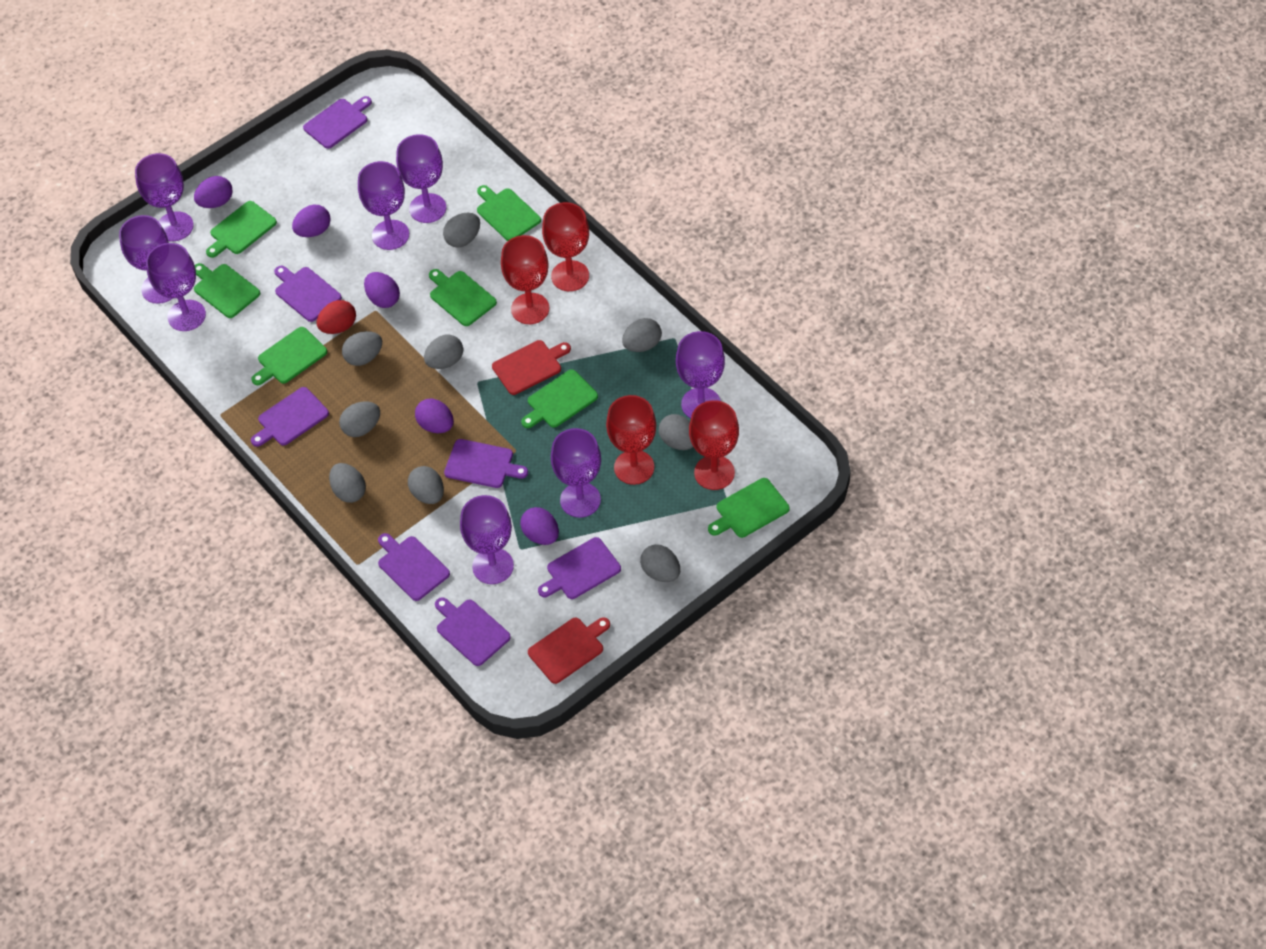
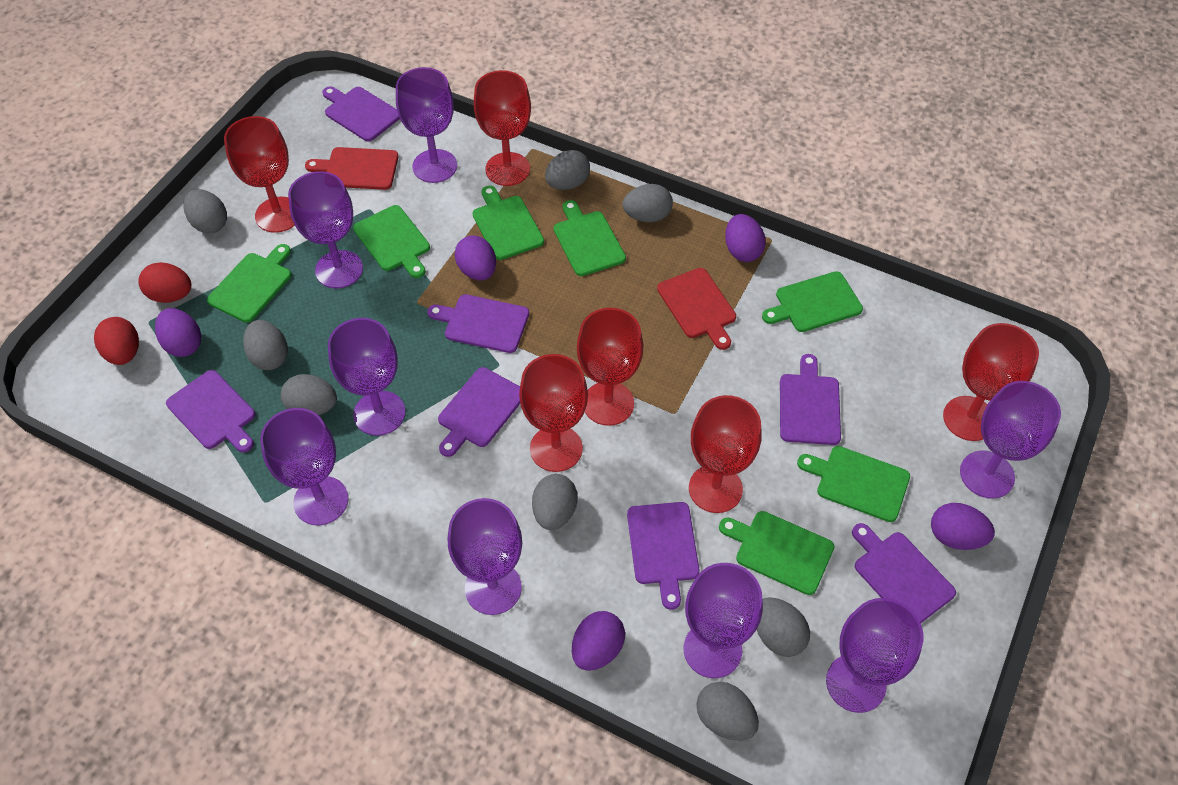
grey egg: 9 -> 8
red egg: 1 -> 2
red goblet: 4 -> 6

